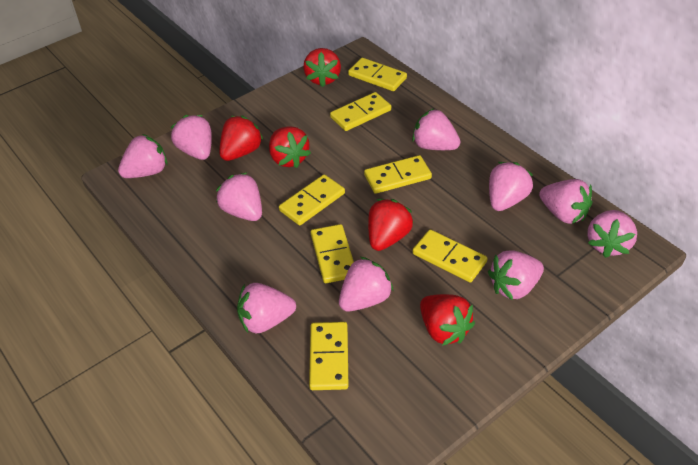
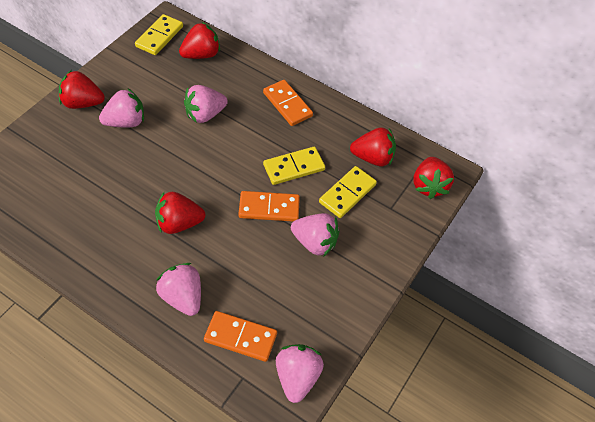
orange domino: 0 -> 3
pink strawberry: 10 -> 5
yellow domino: 7 -> 3

